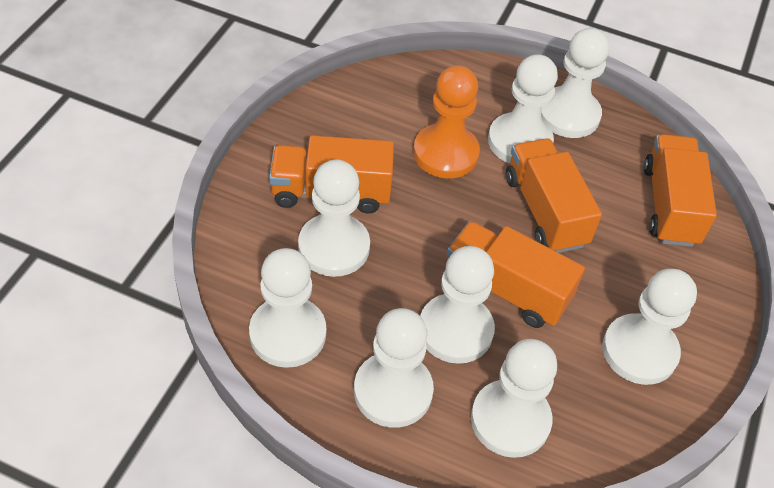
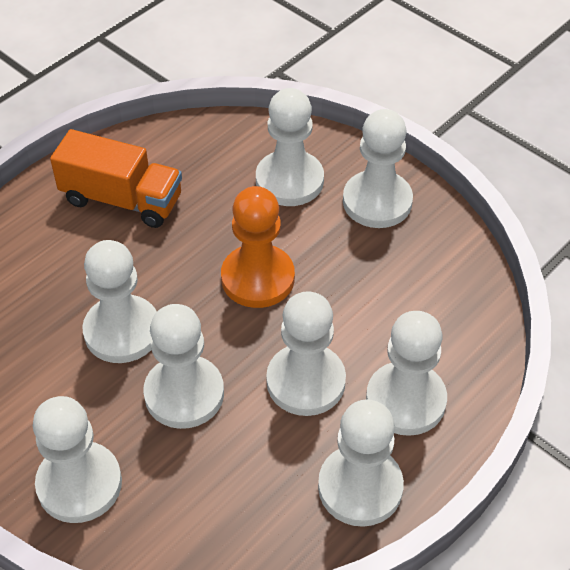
orange truck: 4 -> 1

